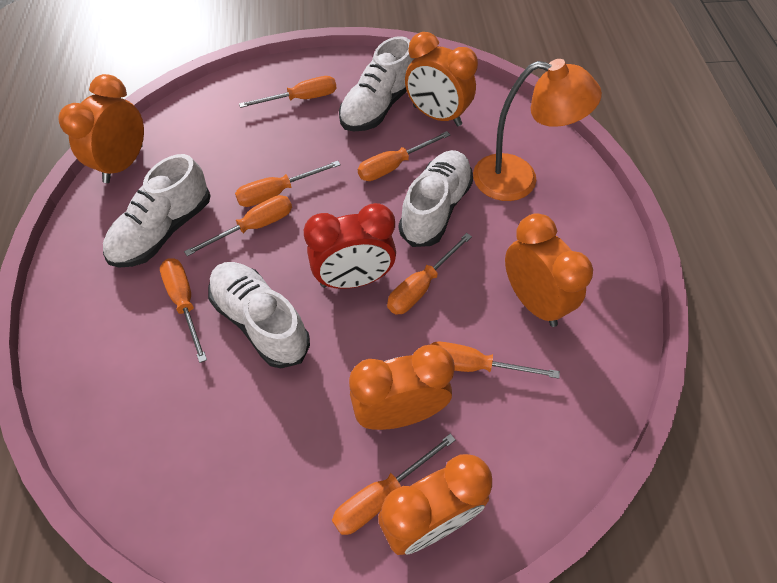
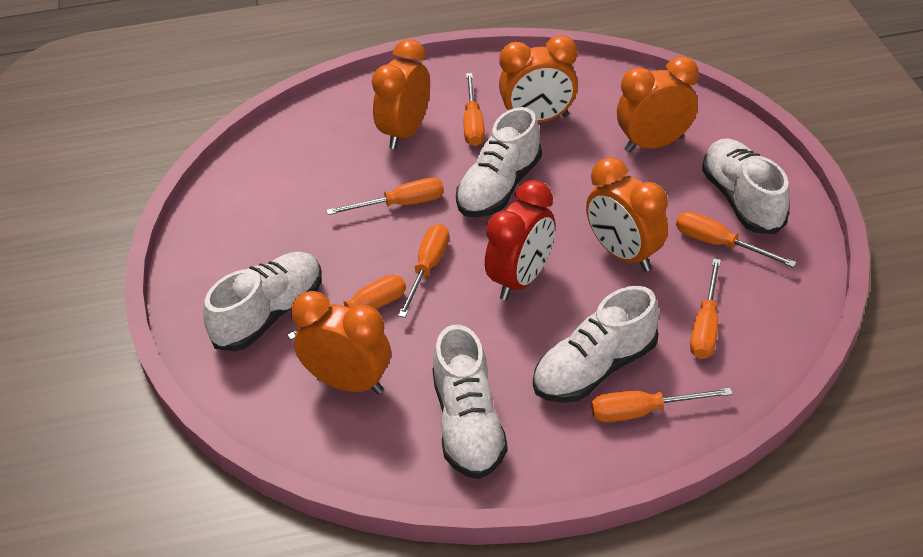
orange lamp: 1 -> 0
orange screwdriver: 8 -> 7
white shoe: 4 -> 5

